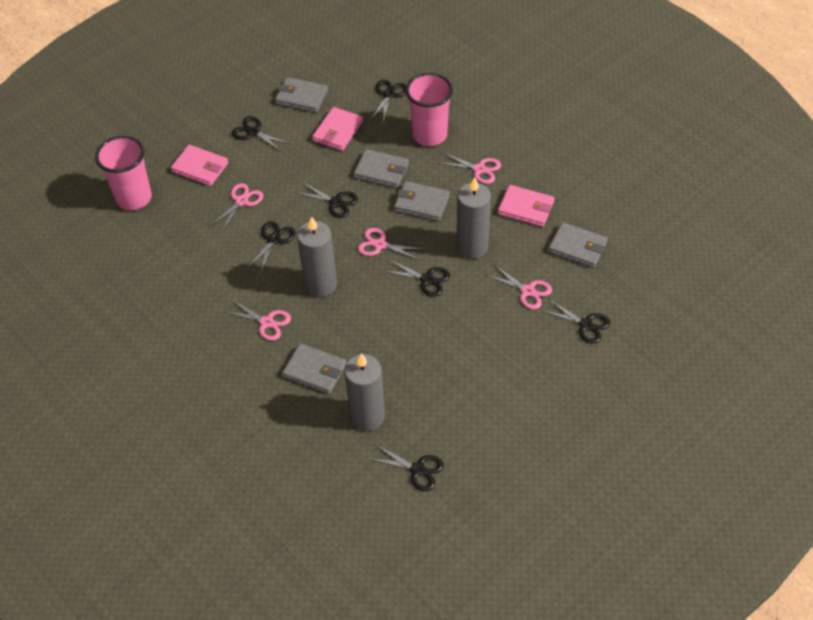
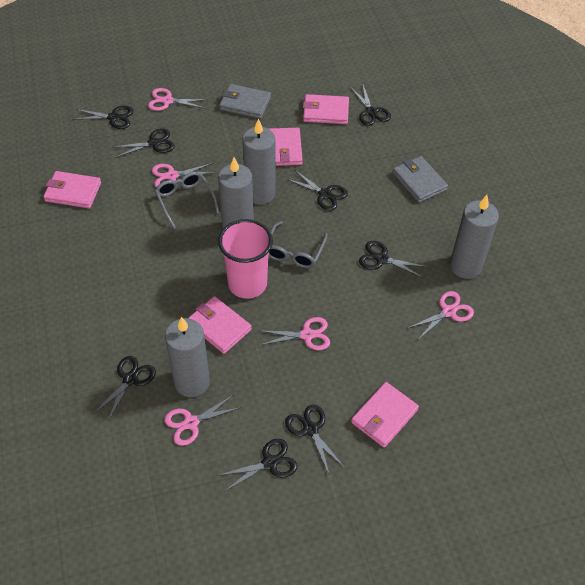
black scissors: 7 -> 8
grey candle: 3 -> 4
grey glasses: 0 -> 2
grey wallet: 5 -> 2
pink cup: 2 -> 1
pink wallet: 3 -> 5

